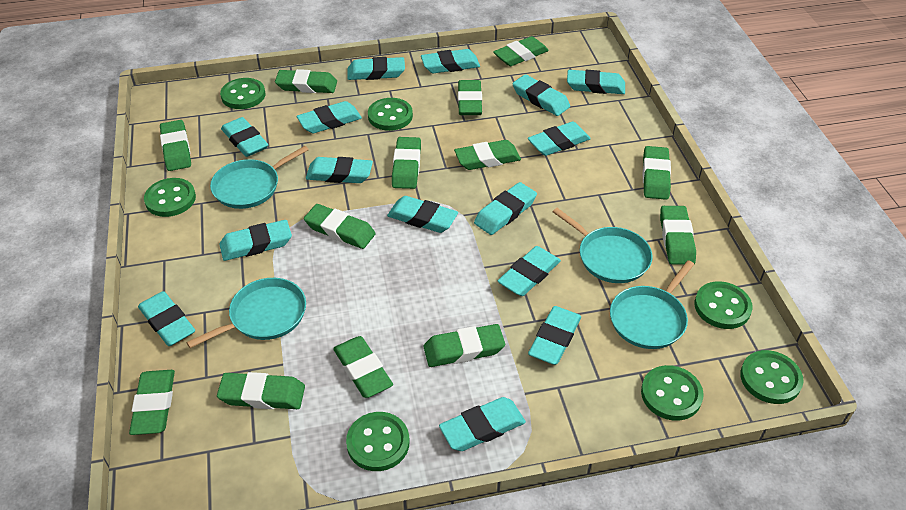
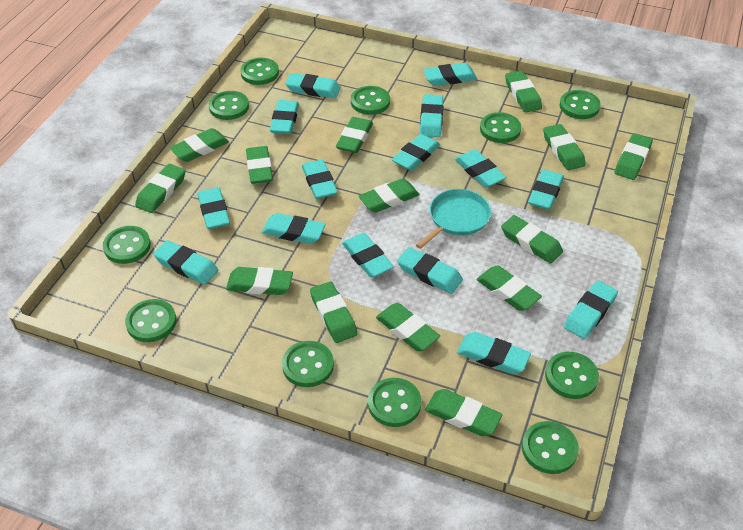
green button: 7 -> 11
green eraser: 13 -> 14
turquoise pan: 4 -> 1

